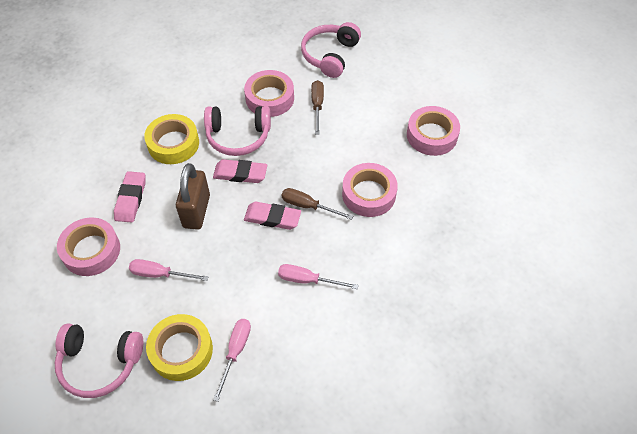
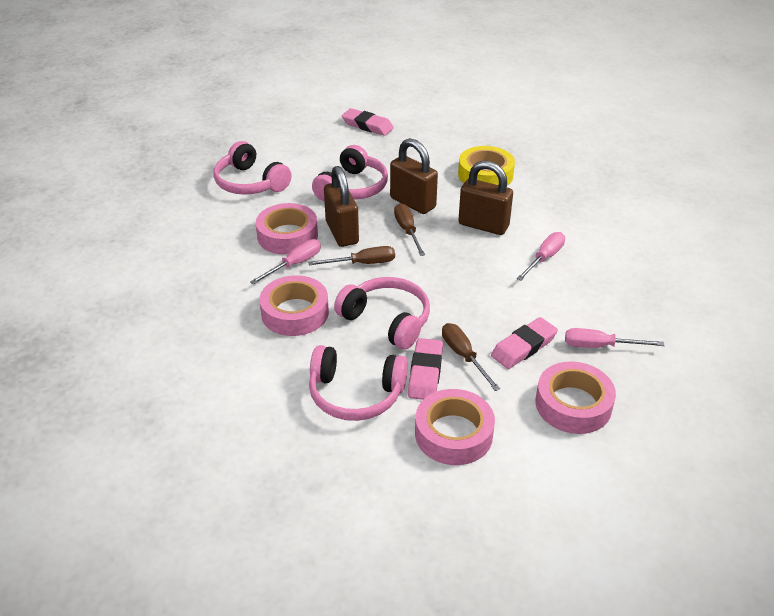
brown padlock: 1 -> 3
brown screwdriver: 2 -> 3
pink headphones: 3 -> 4
yellow tape: 2 -> 1

